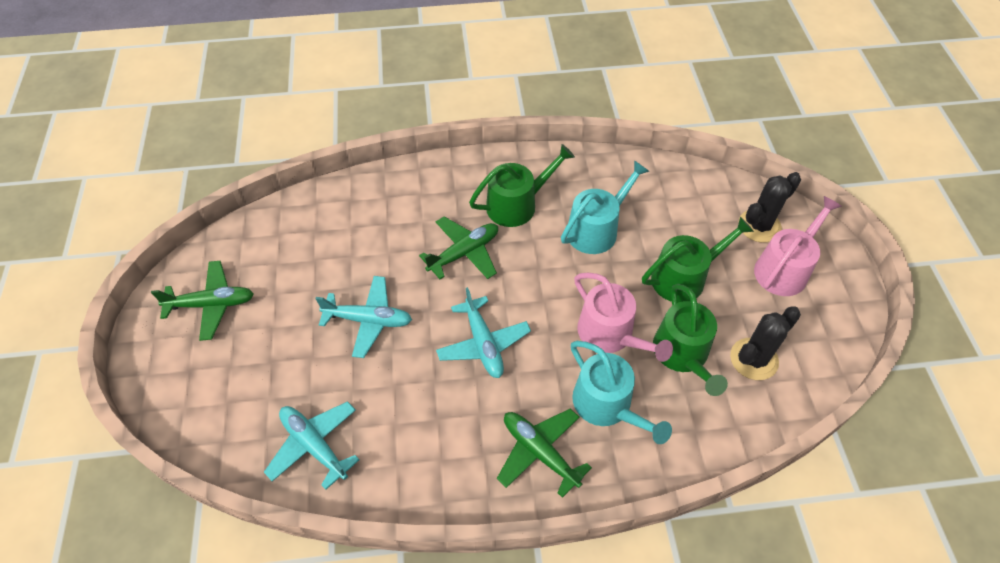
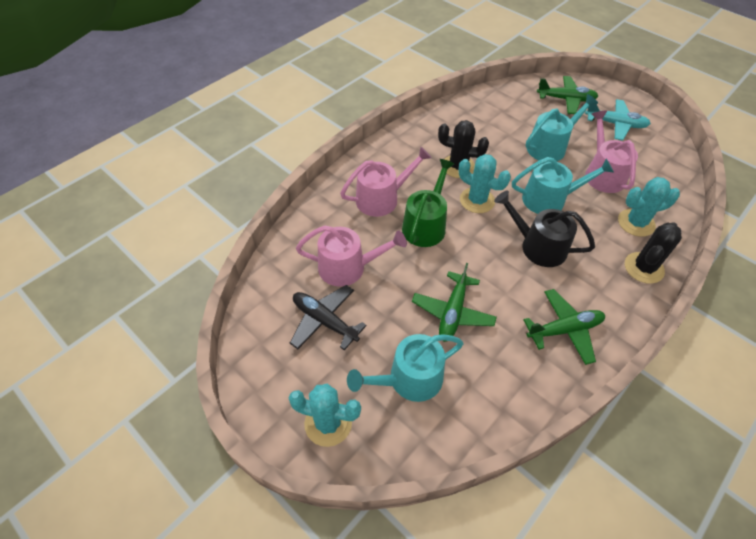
black plane: 0 -> 1
black watering can: 0 -> 1
green watering can: 3 -> 1
pink watering can: 2 -> 3
turquoise cactus: 0 -> 3
turquoise plane: 3 -> 1
turquoise watering can: 2 -> 3

